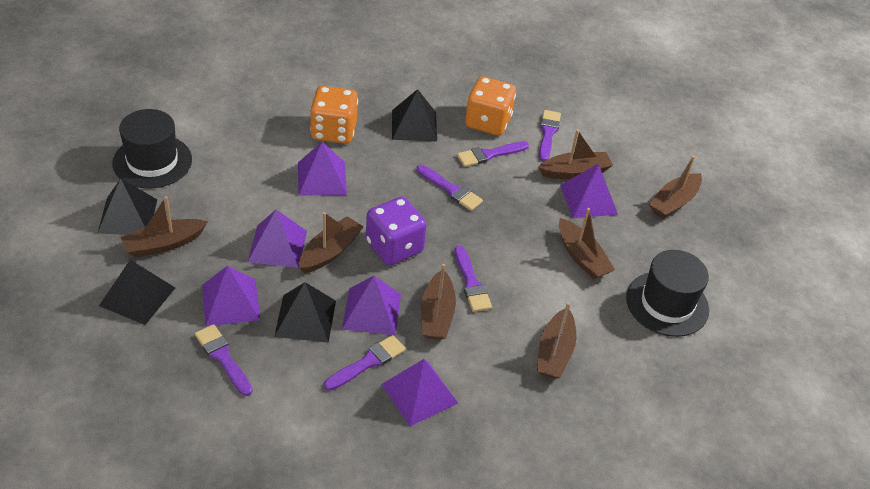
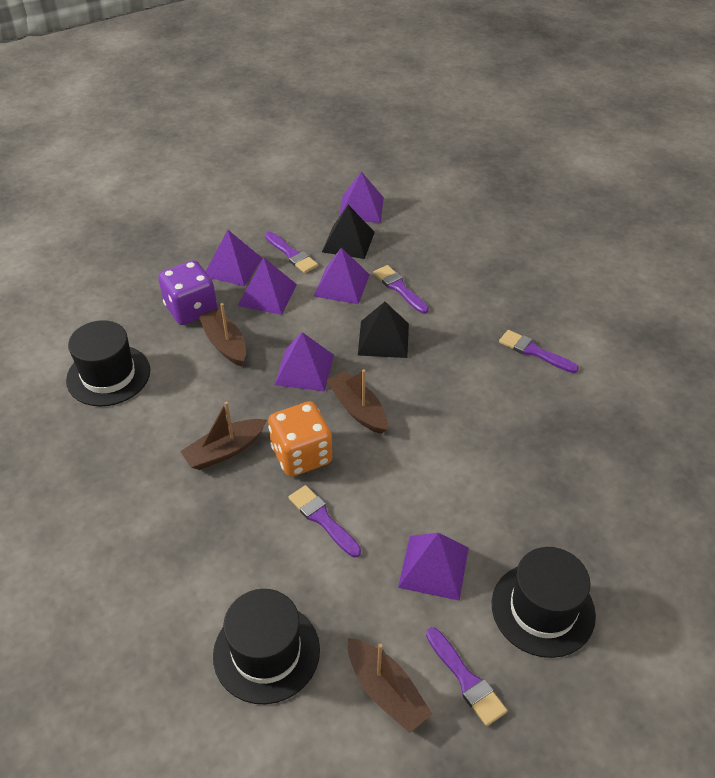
black hat: 2 -> 3
black pyramid: 4 -> 2
brown boat: 7 -> 4
orange dice: 2 -> 1
purple brush: 6 -> 5

